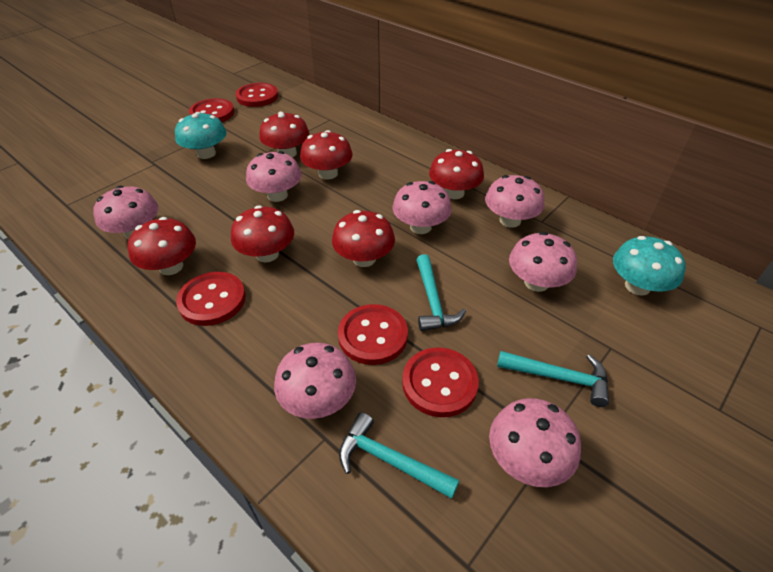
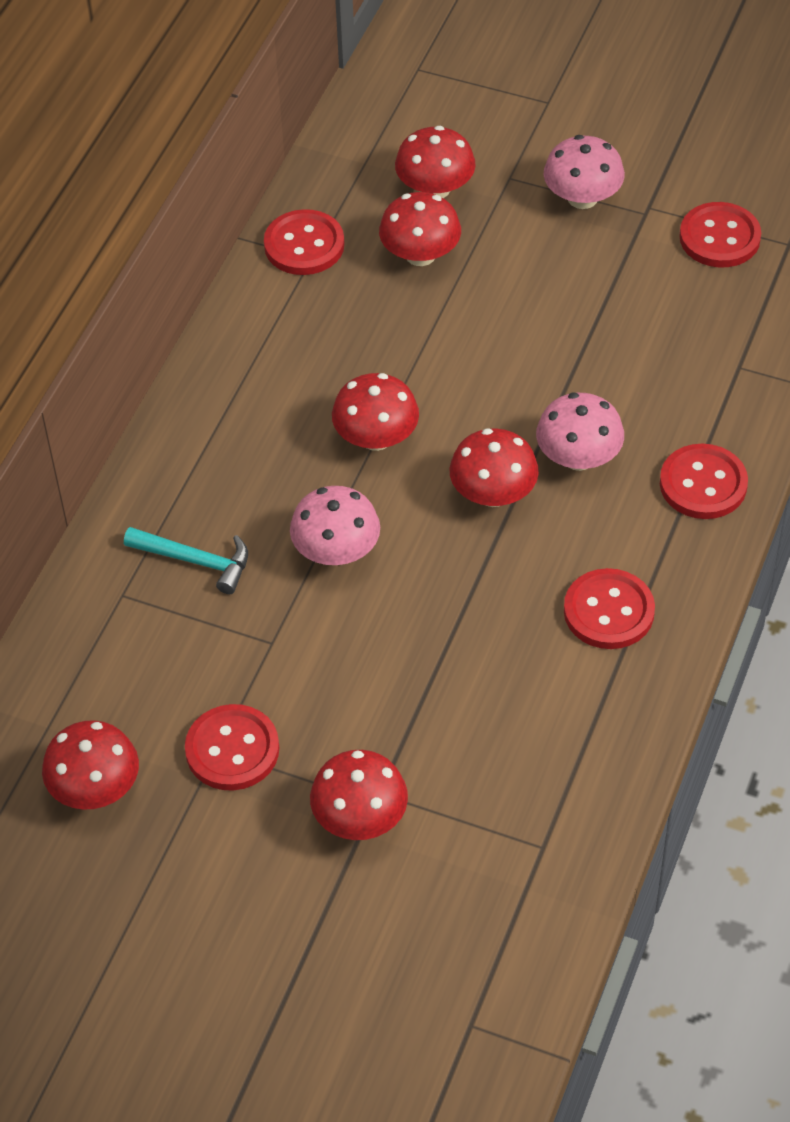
pink mushroom: 7 -> 3
turquoise hammer: 3 -> 1
turquoise mushroom: 2 -> 0

